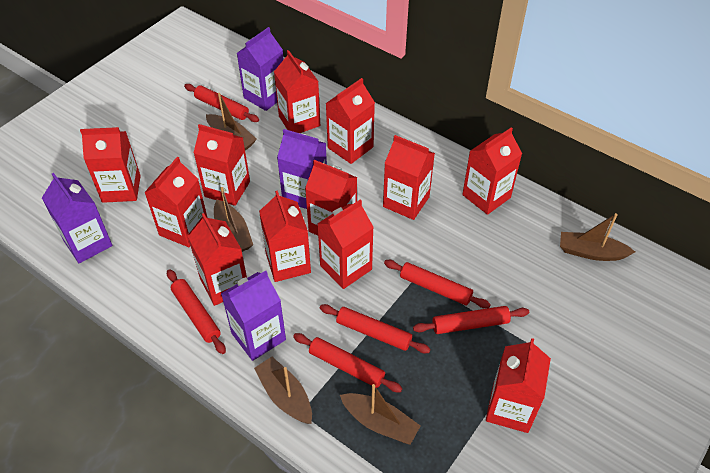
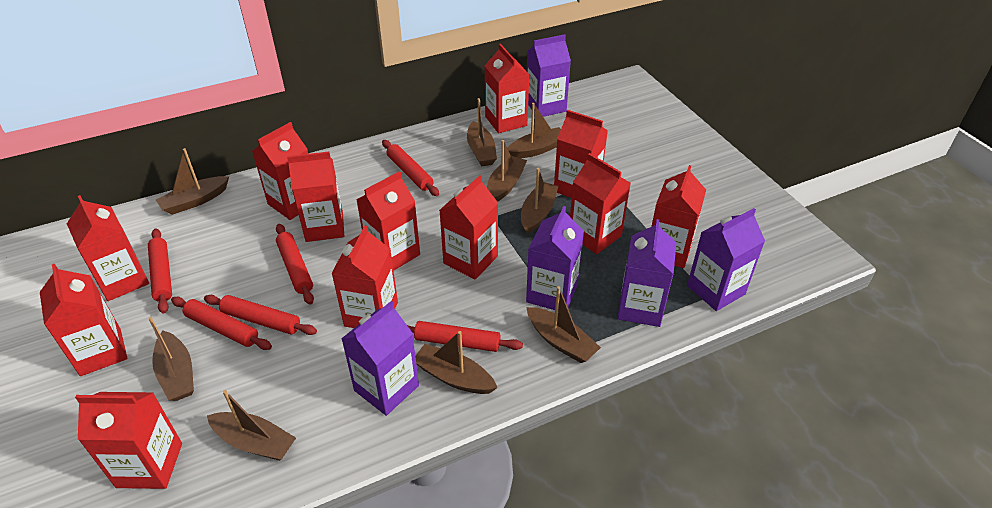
brown boat: 5 -> 9
purple carton: 4 -> 5

